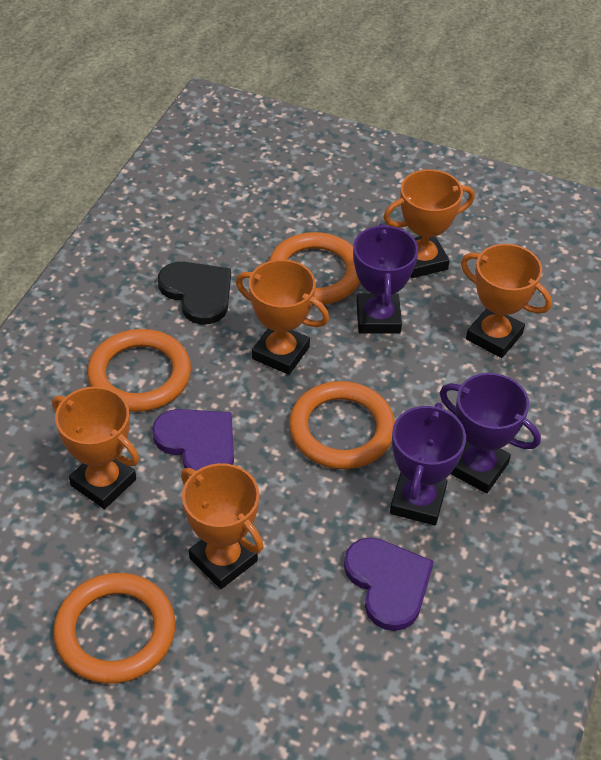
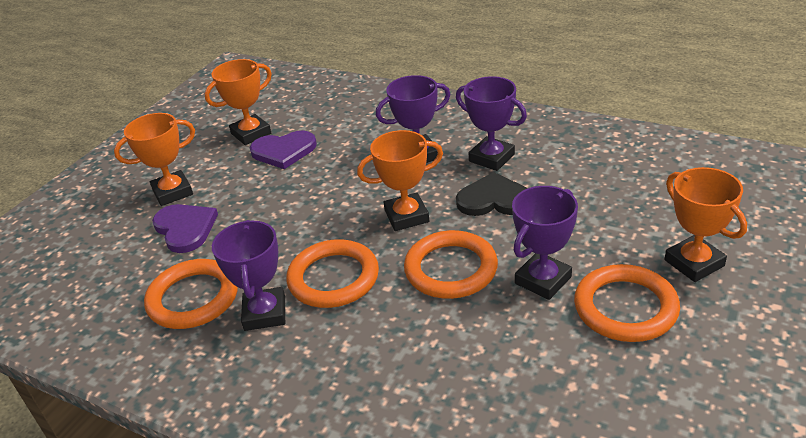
orange trophy: 5 -> 4
purple trophy: 3 -> 4

